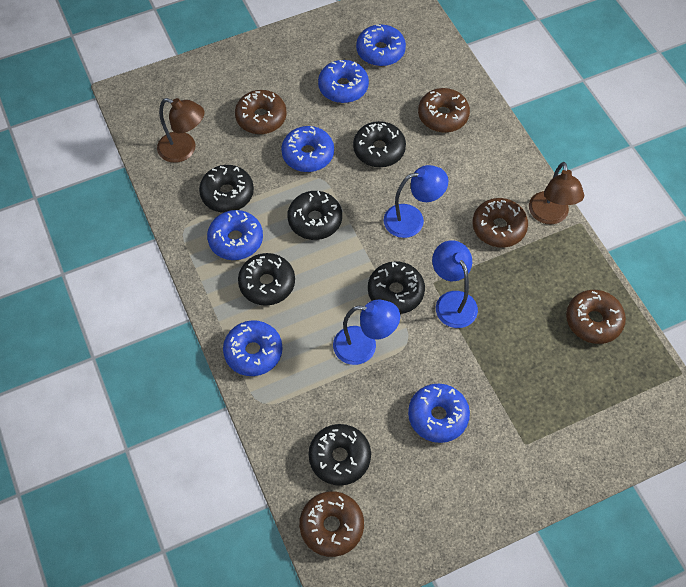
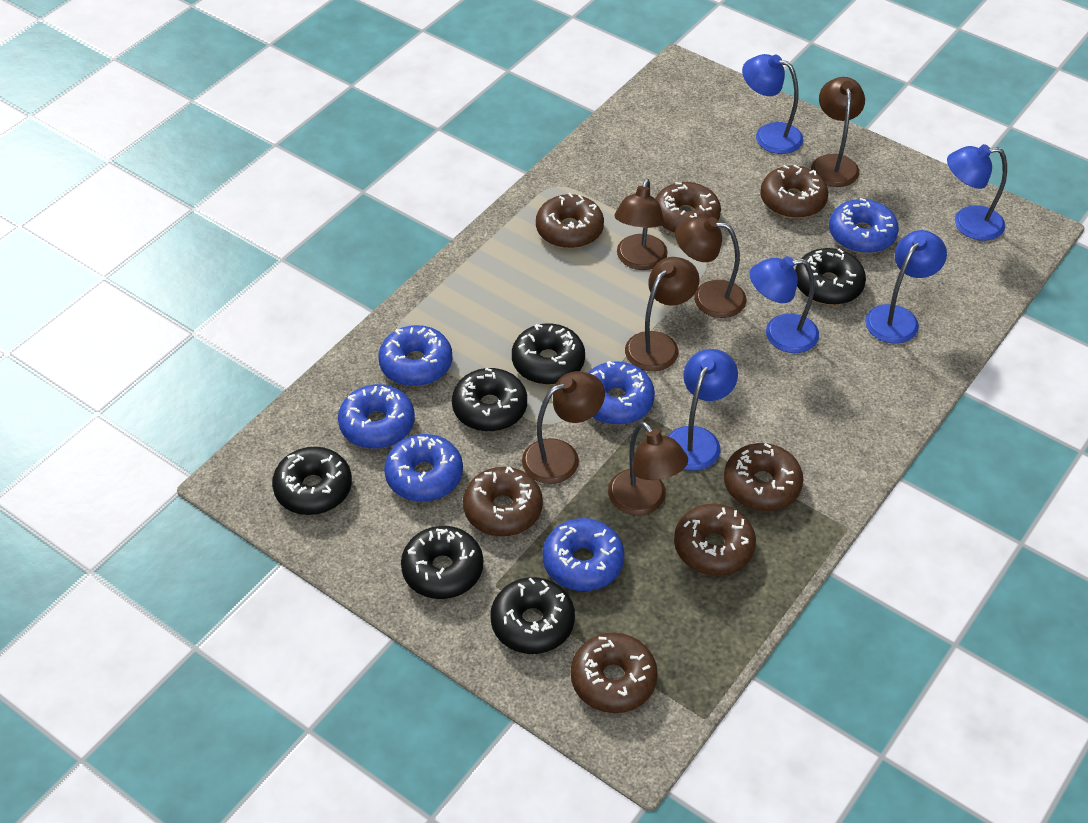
blue lamp: 3 -> 5
brown donut: 5 -> 7
brown lamp: 2 -> 6

